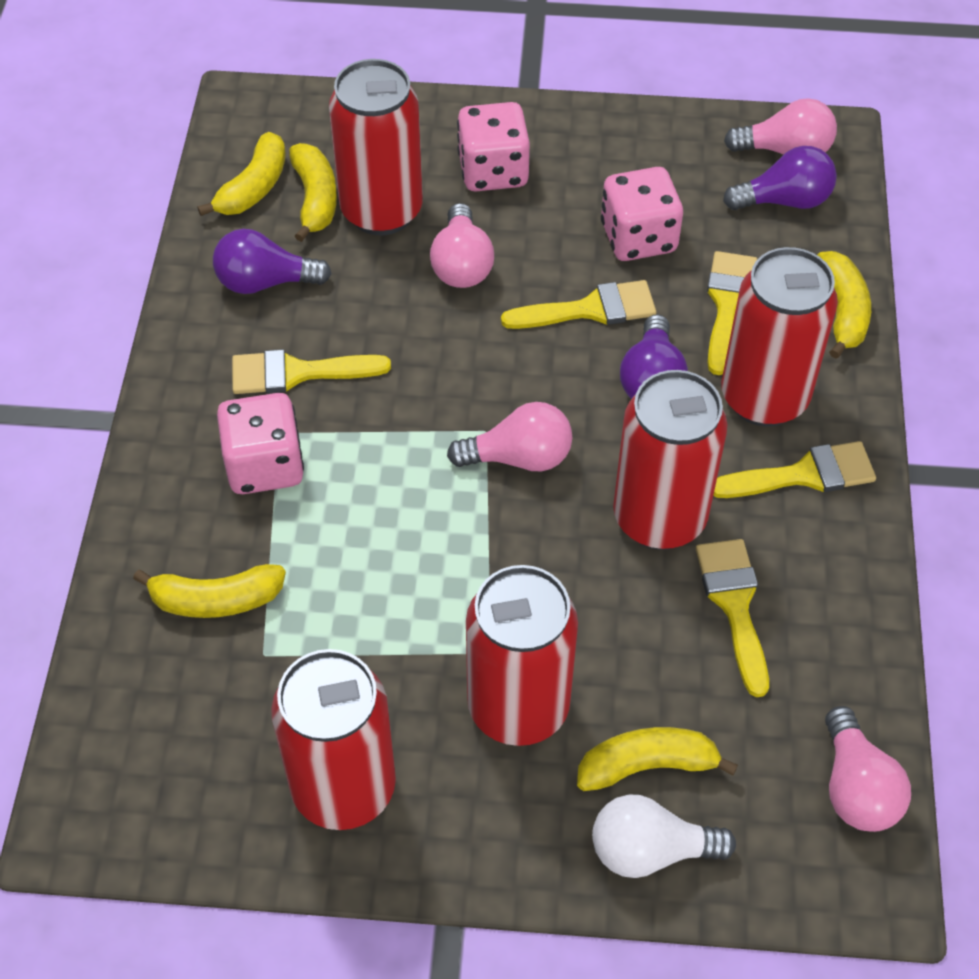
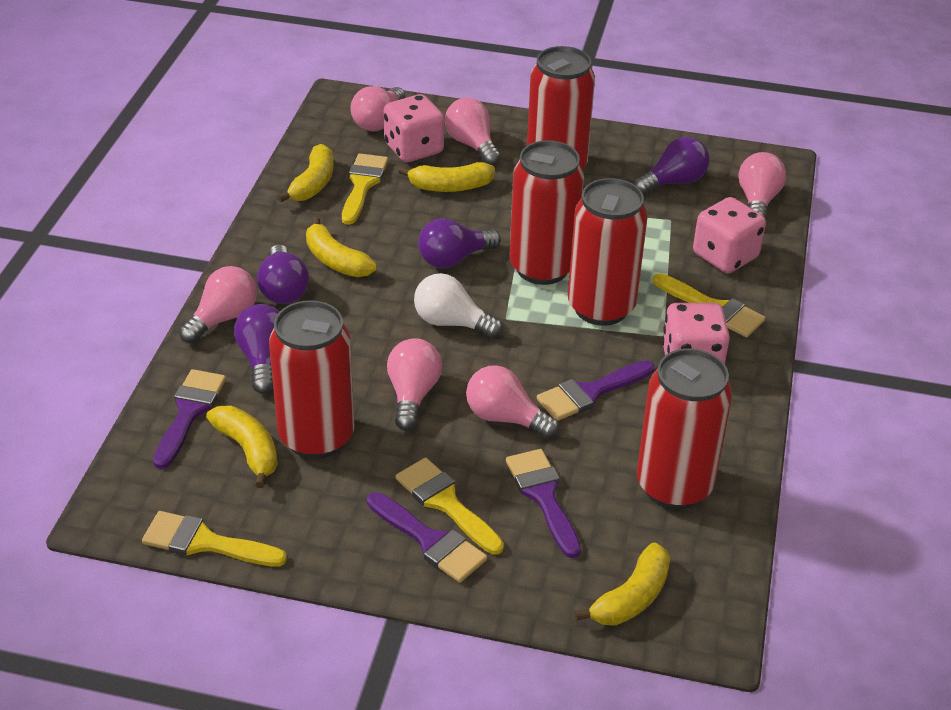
pink light bulb: 4 -> 6
purple brush: 0 -> 4
purple light bulb: 3 -> 4
yellow brush: 5 -> 4

